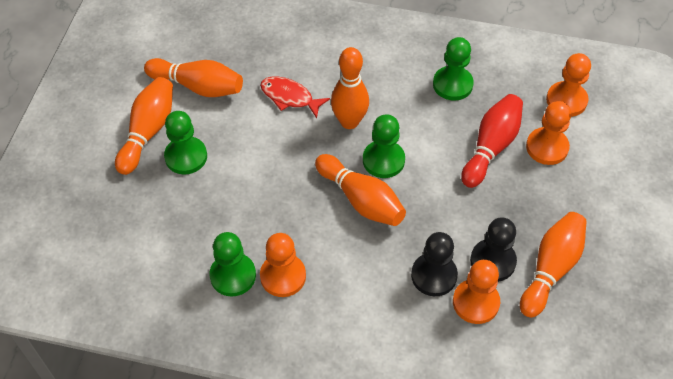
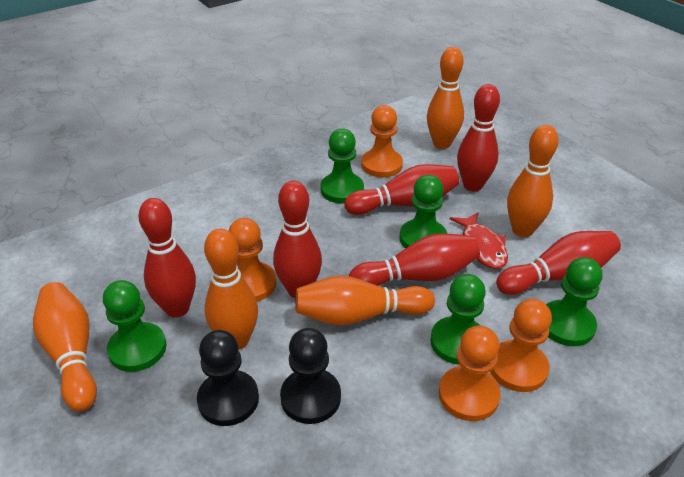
green pawn: 4 -> 5
red bowling pin: 1 -> 6

